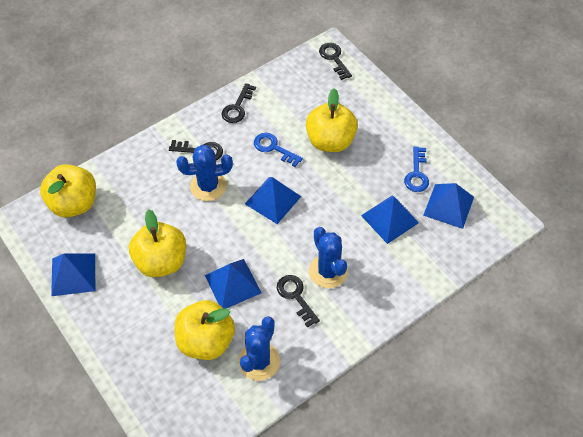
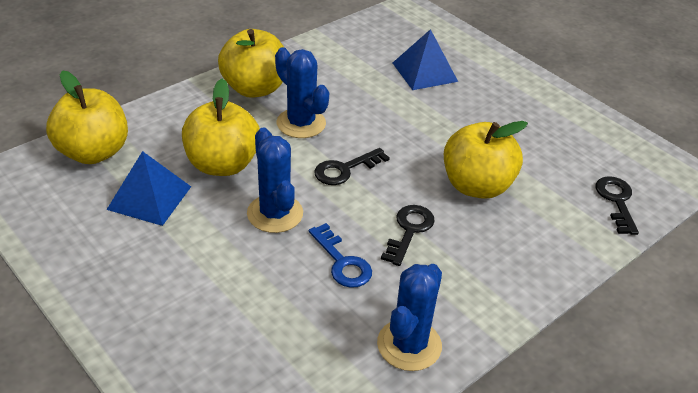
black key: 4 -> 3
blue key: 2 -> 1
blue pyramid: 5 -> 2

